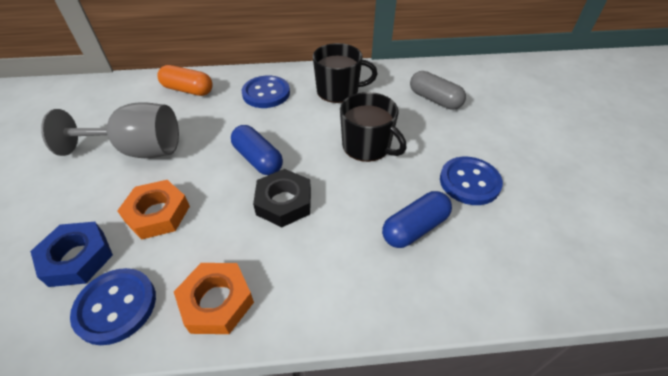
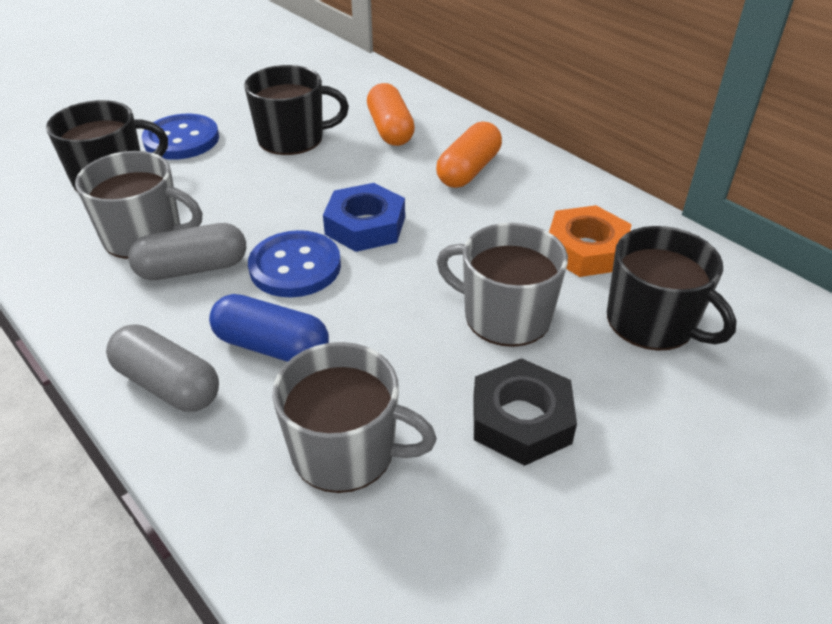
black mug: 2 -> 3
blue button: 3 -> 2
blue capsule: 2 -> 1
grey capsule: 1 -> 2
grey goblet: 1 -> 0
grey mug: 0 -> 3
orange capsule: 1 -> 2
orange nut: 2 -> 1

